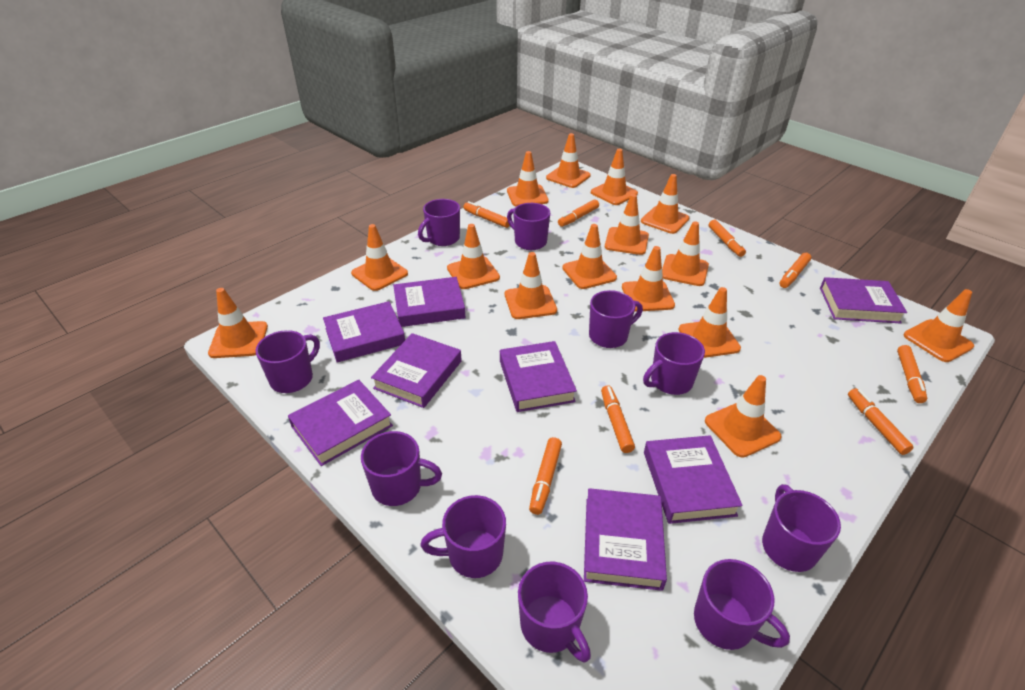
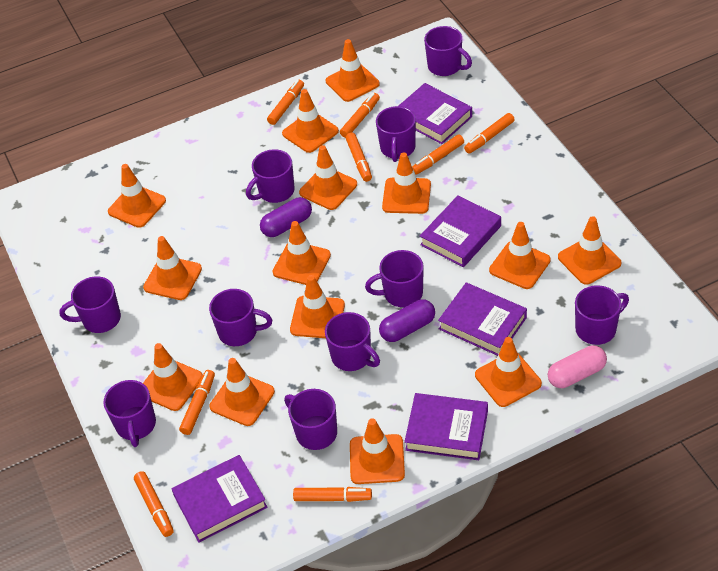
orange traffic cone: 15 -> 14
pink capsule: 0 -> 1
purple book: 8 -> 5
purple capsule: 0 -> 2

